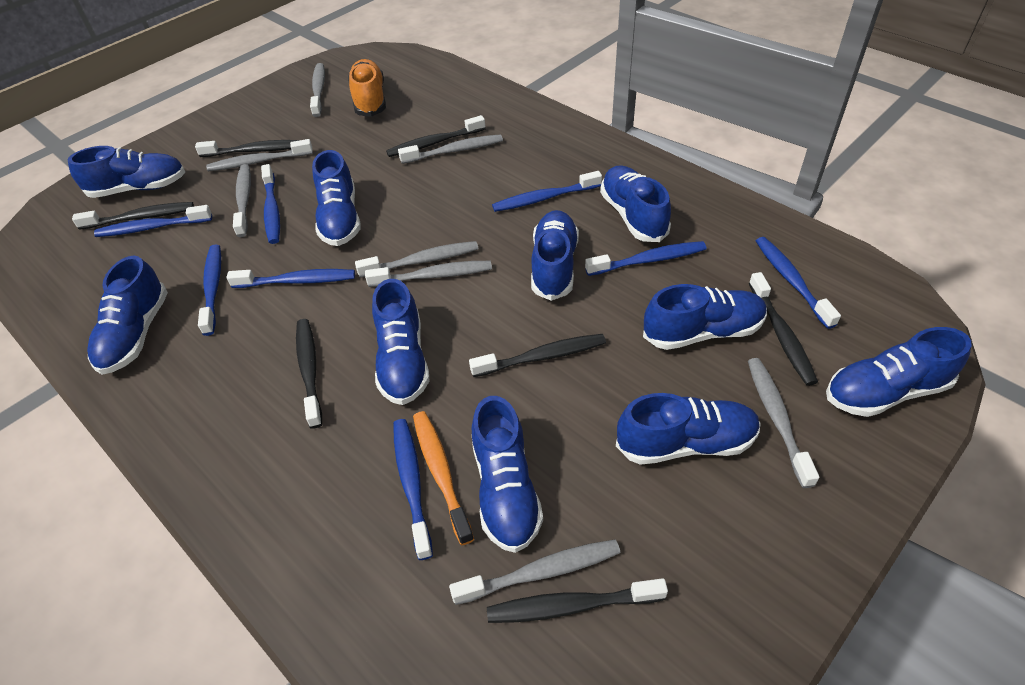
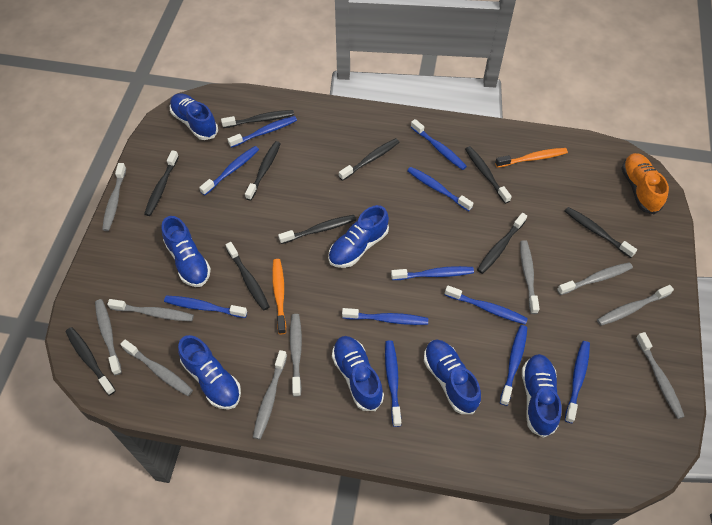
black toothbrush: 7 -> 10
blue shoe: 10 -> 7
blue toothbrush: 8 -> 11
grey toothbrush: 8 -> 10
orange toothbrush: 1 -> 2

